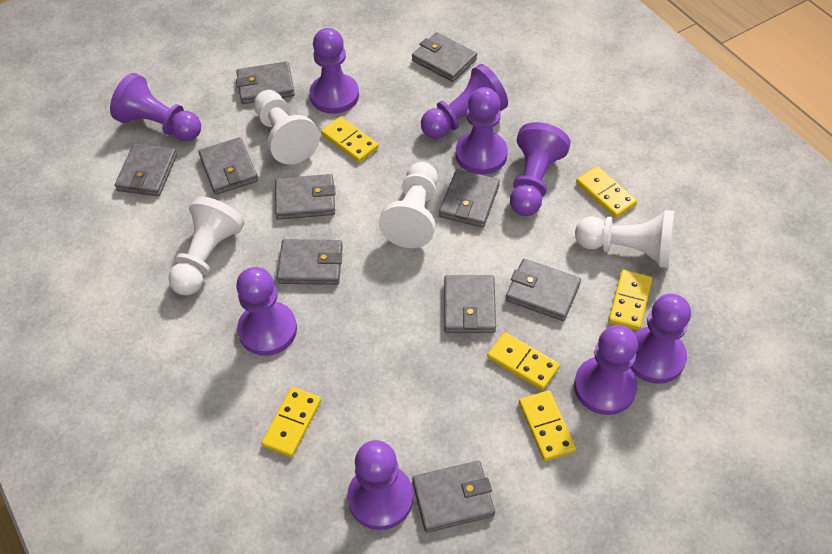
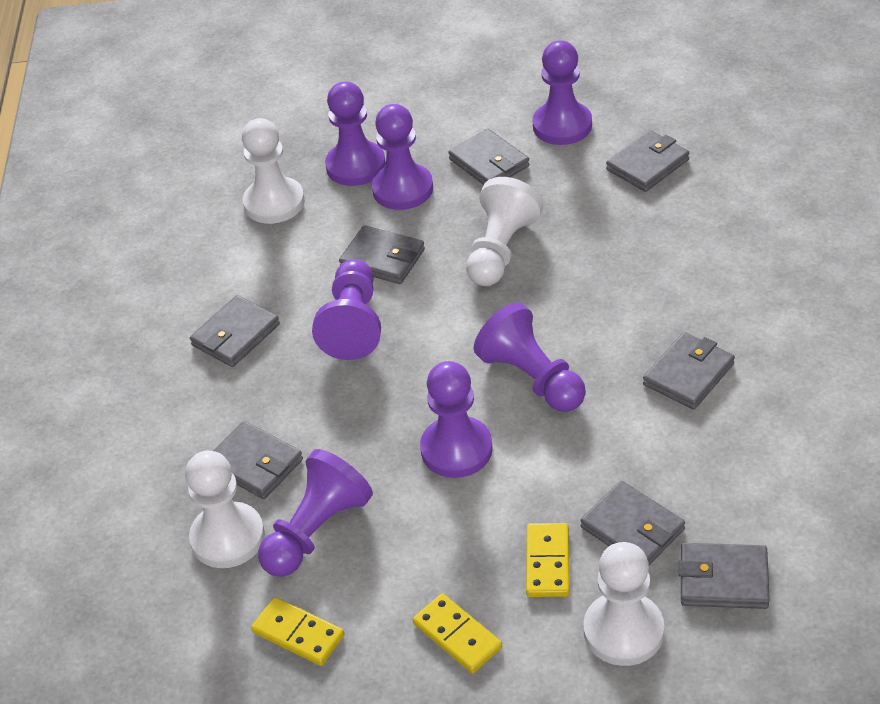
grey wallet: 10 -> 8
purple pawn: 9 -> 7
yellow domino: 6 -> 3

